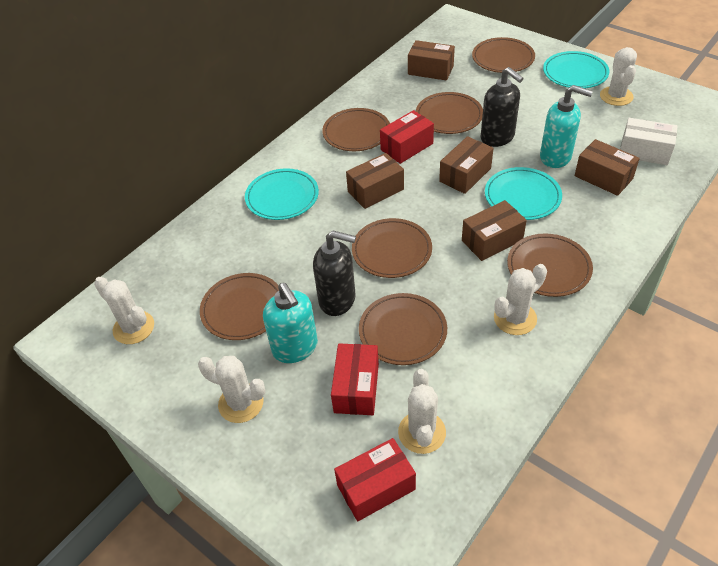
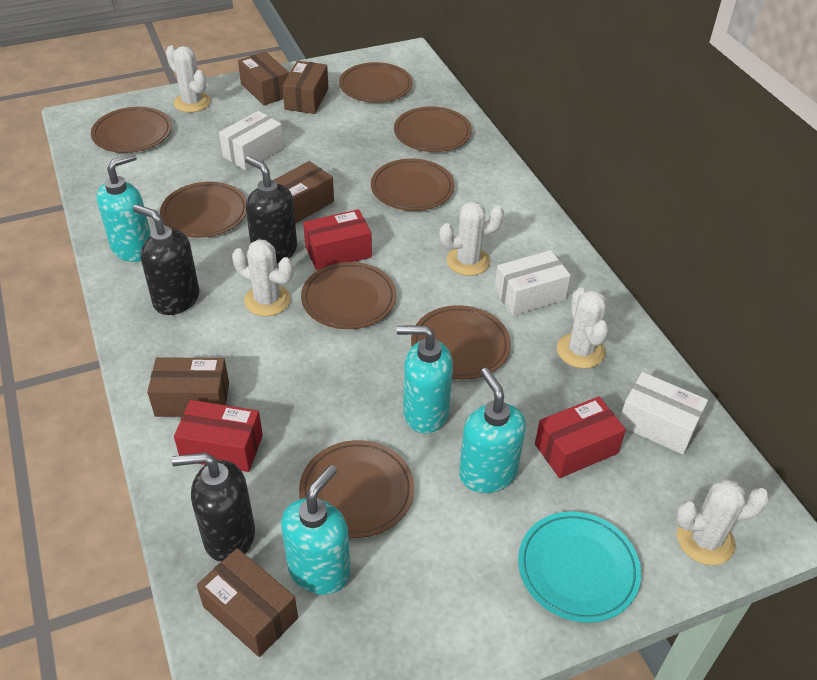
black soap dispenser: 2 -> 3
brown plate: 7 -> 8
turquoise plate: 3 -> 1
turquoise soap dispenser: 2 -> 4
white box: 1 -> 3

